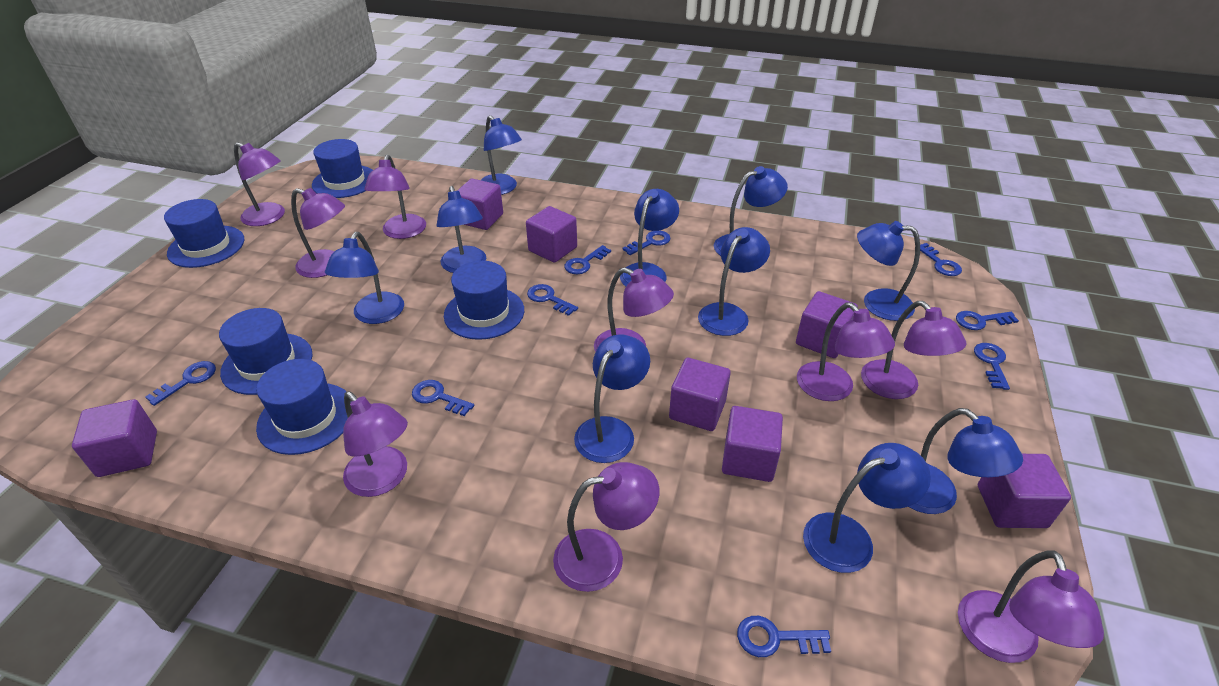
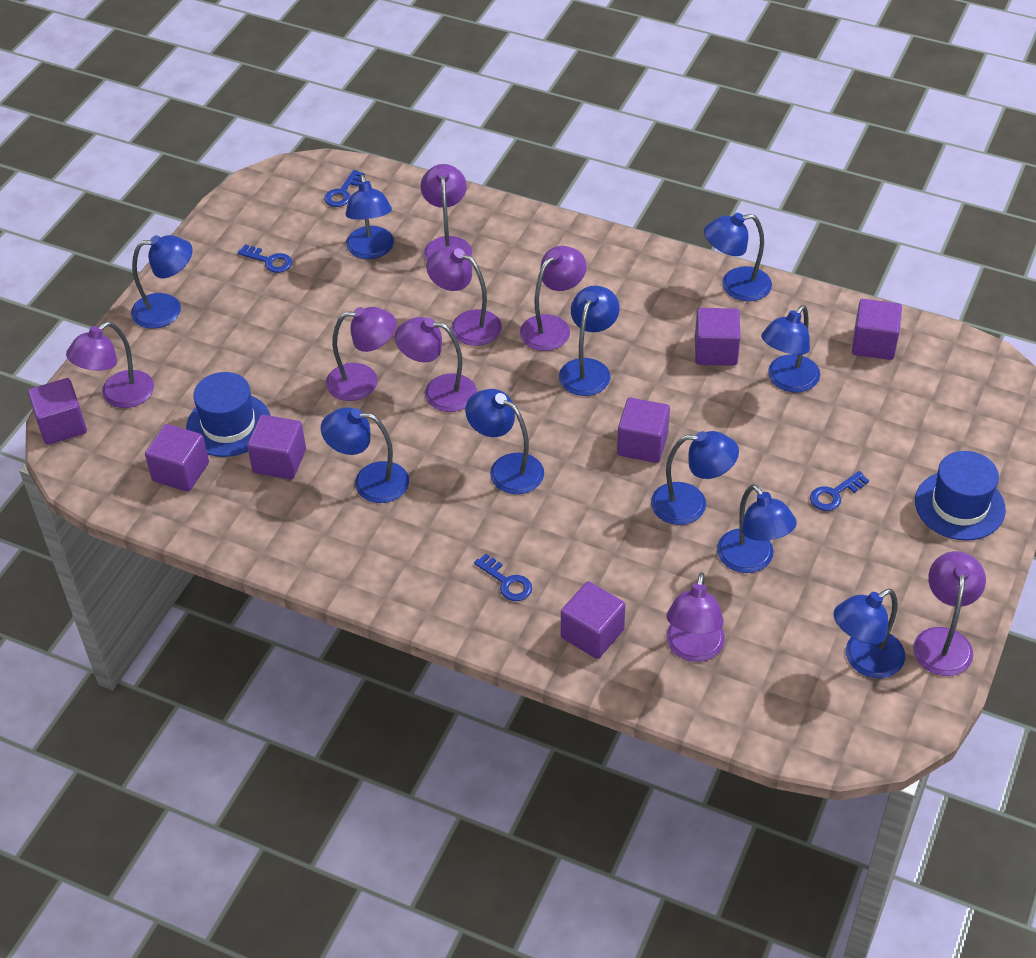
blue hat: 5 -> 2
blue key: 9 -> 4
purple lamp: 9 -> 8

